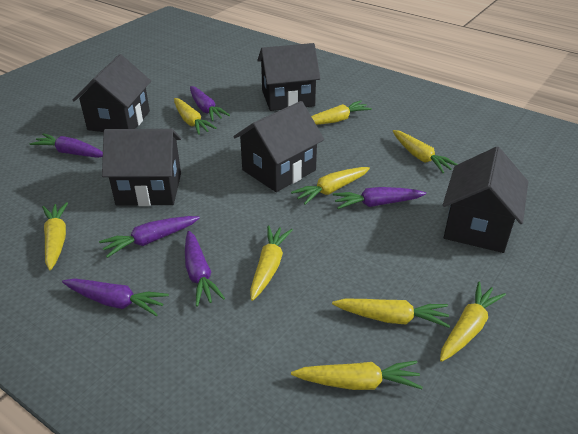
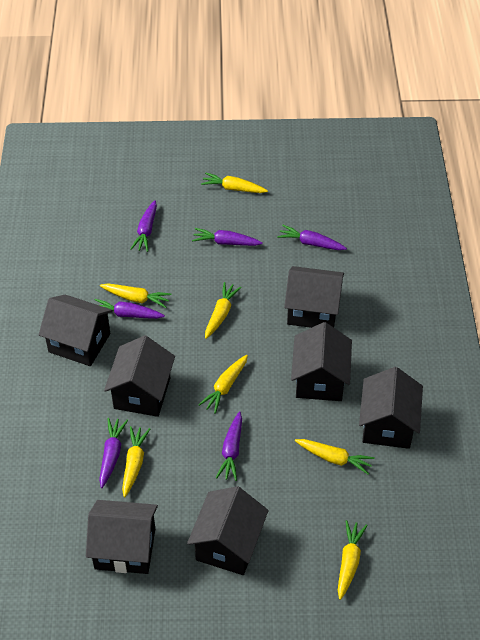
black house: 5 -> 7
yellow carrot: 9 -> 7

